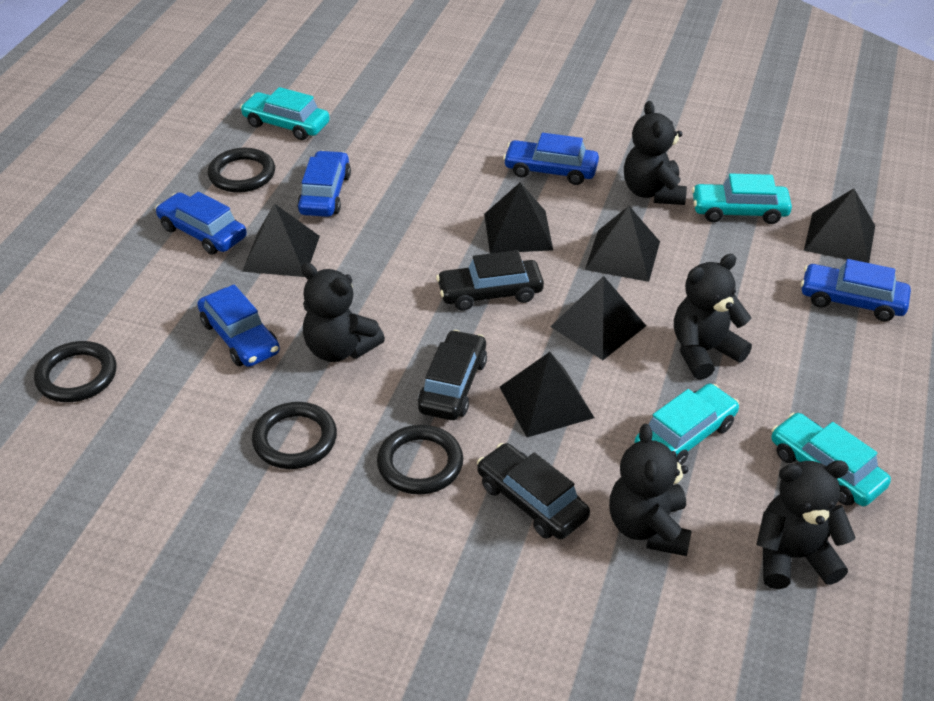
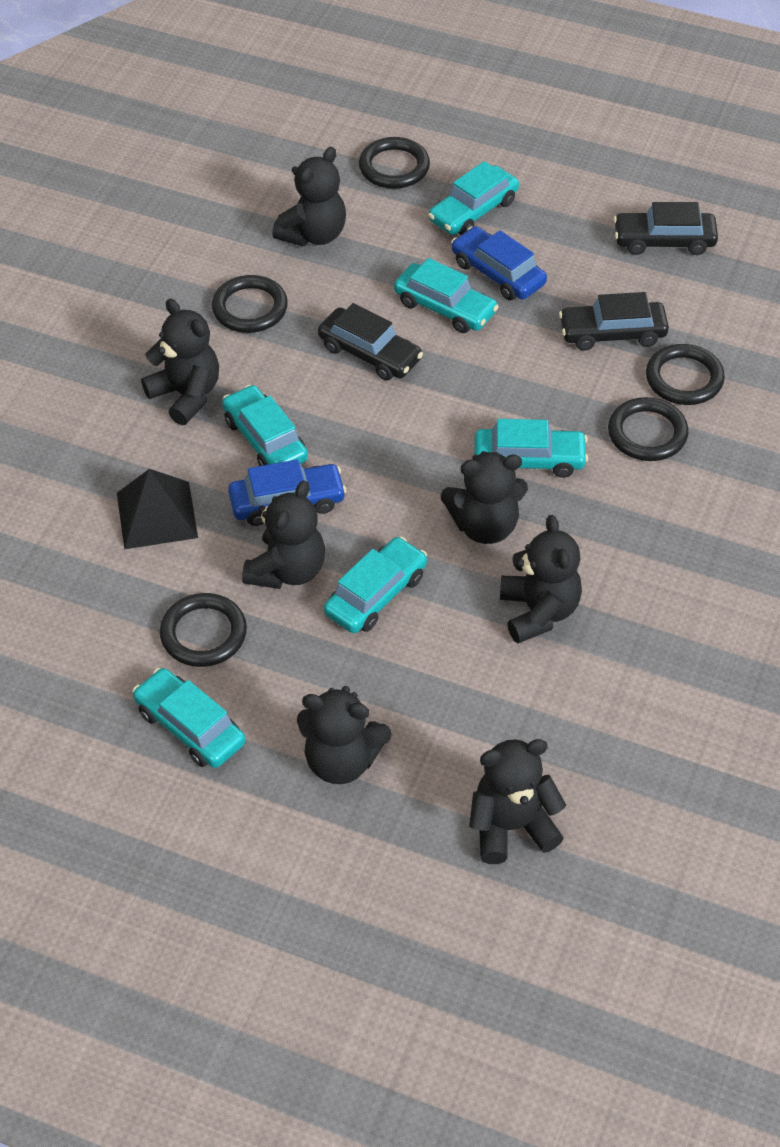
black pyramid: 6 -> 1
black ring: 4 -> 5
black teddy bear: 5 -> 7
blue car: 5 -> 2
turquoise car: 4 -> 6

